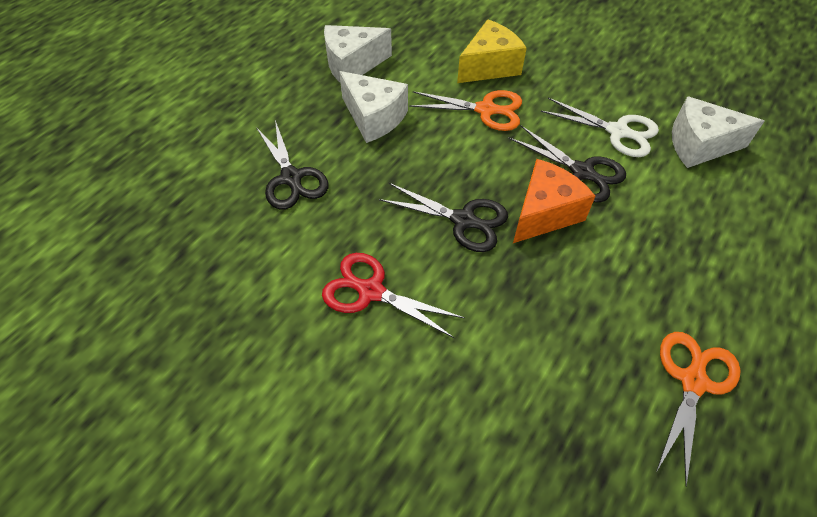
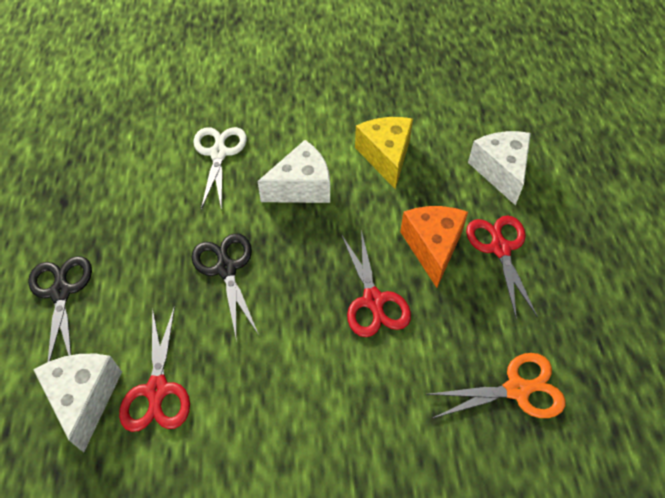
black scissors: 3 -> 2
orange scissors: 2 -> 1
red scissors: 1 -> 3

